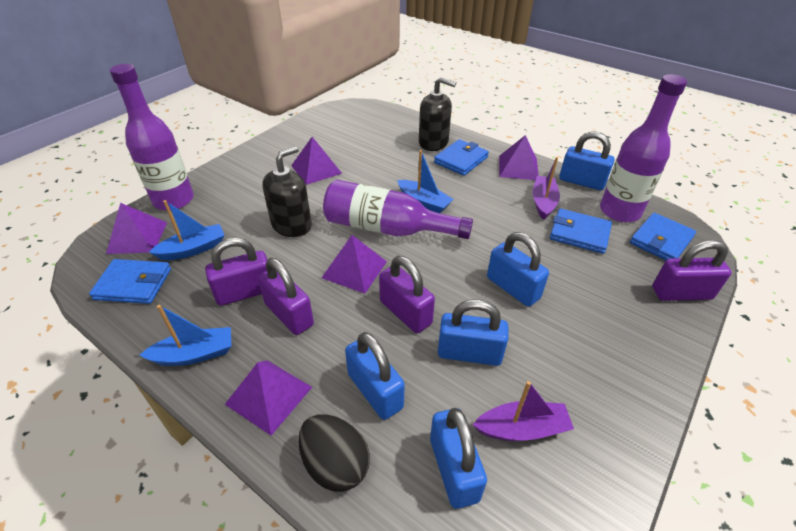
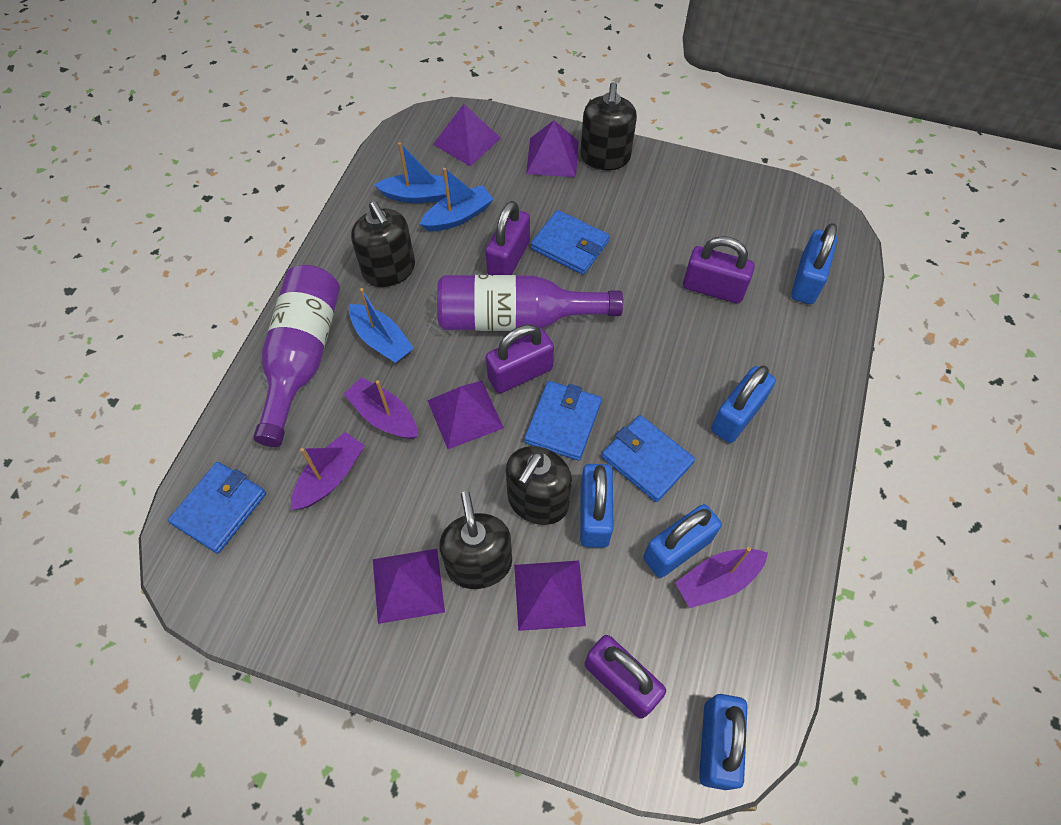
black egg: 1 -> 0
black soap dispenser: 2 -> 4
purple boat: 2 -> 3
purple bottle: 3 -> 2

